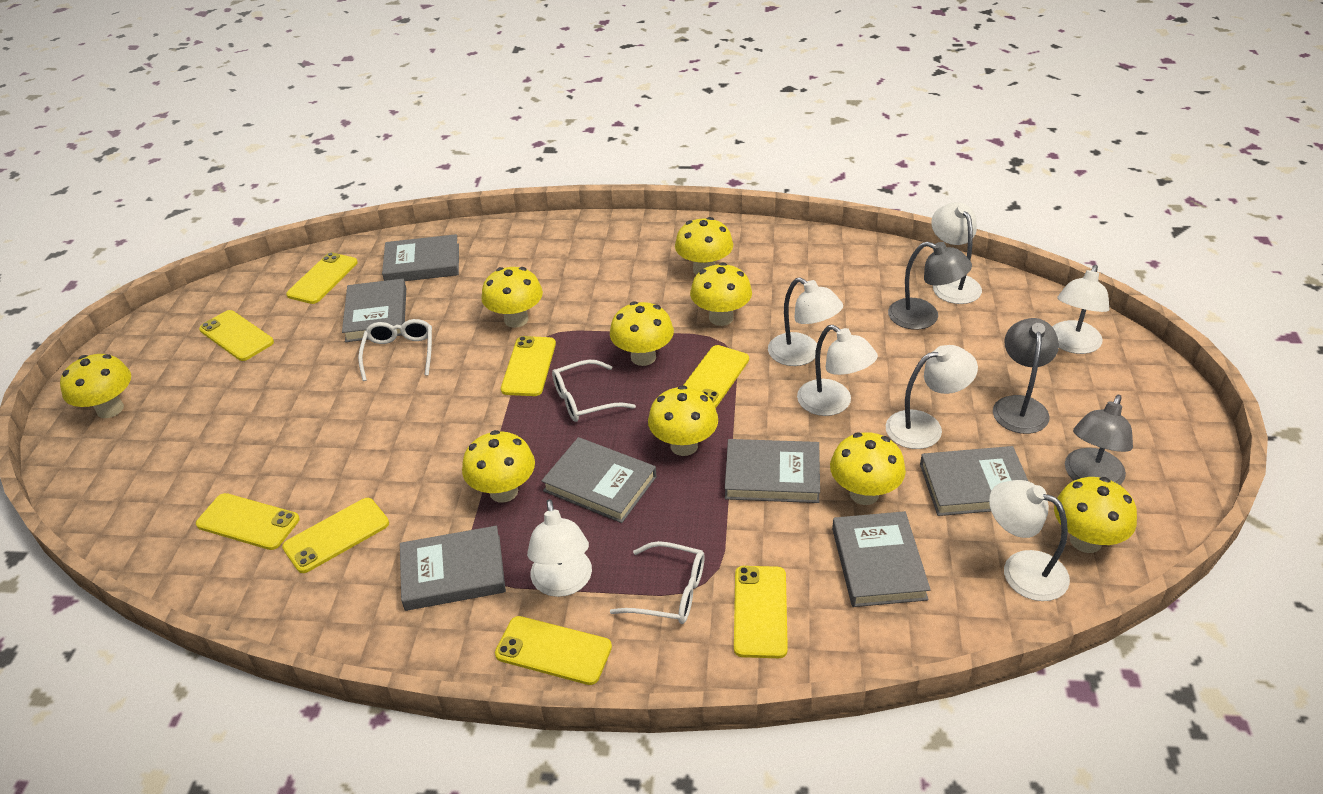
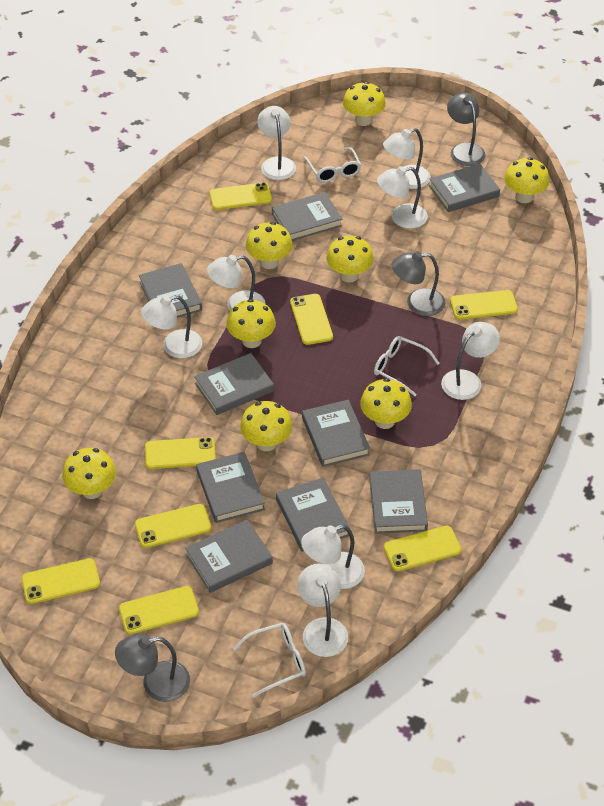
grey book: 7 -> 9
white lamp: 7 -> 8
yellow mushroom: 9 -> 8

